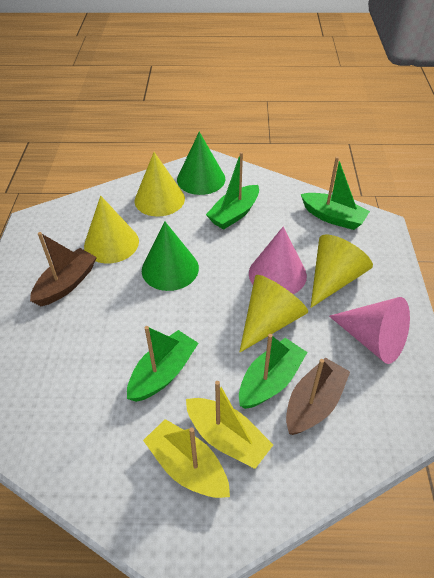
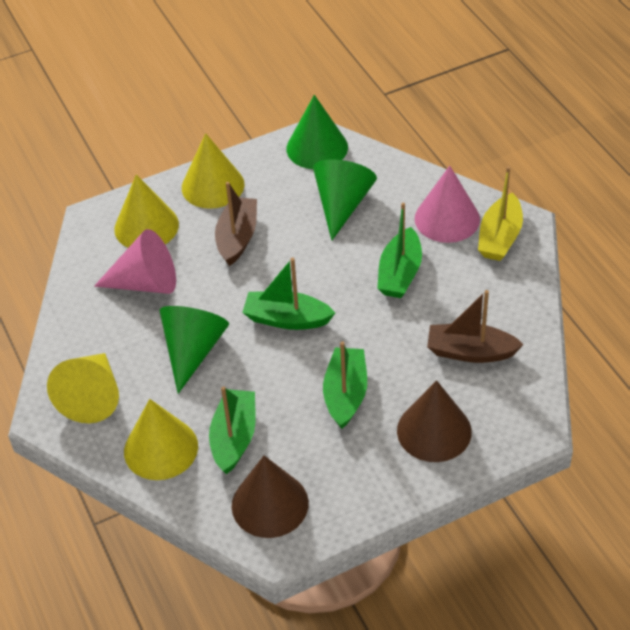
brown cone: 0 -> 2
green cone: 2 -> 3
yellow boat: 2 -> 1

